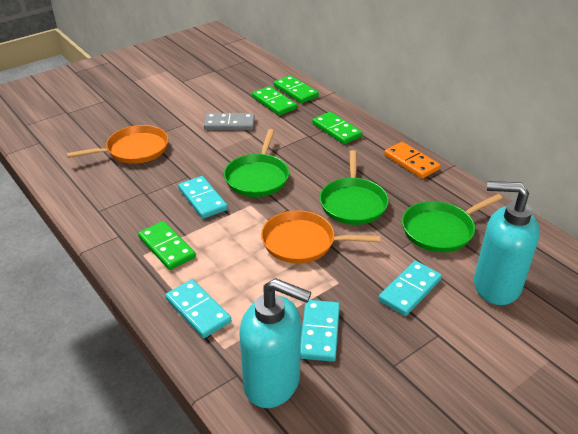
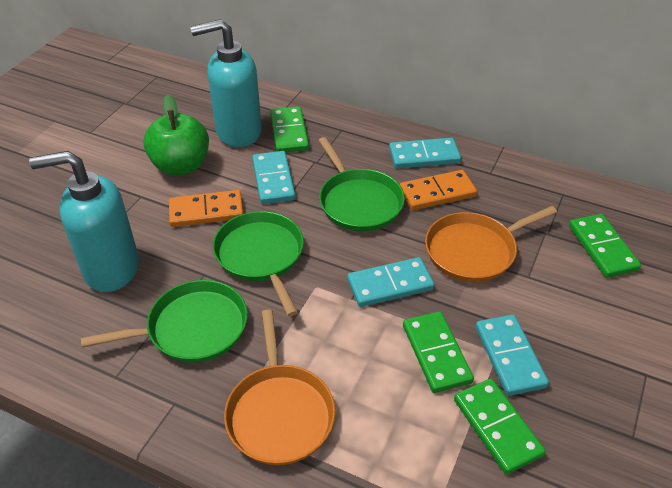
green apple: 0 -> 1
grey domino: 1 -> 0
orange domino: 1 -> 2

